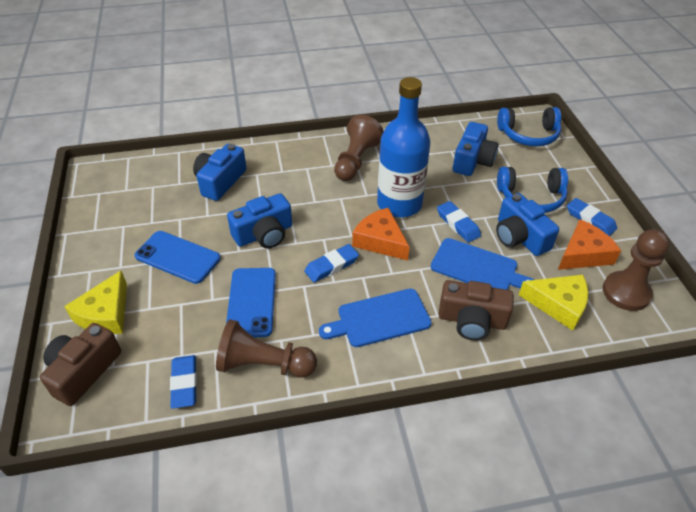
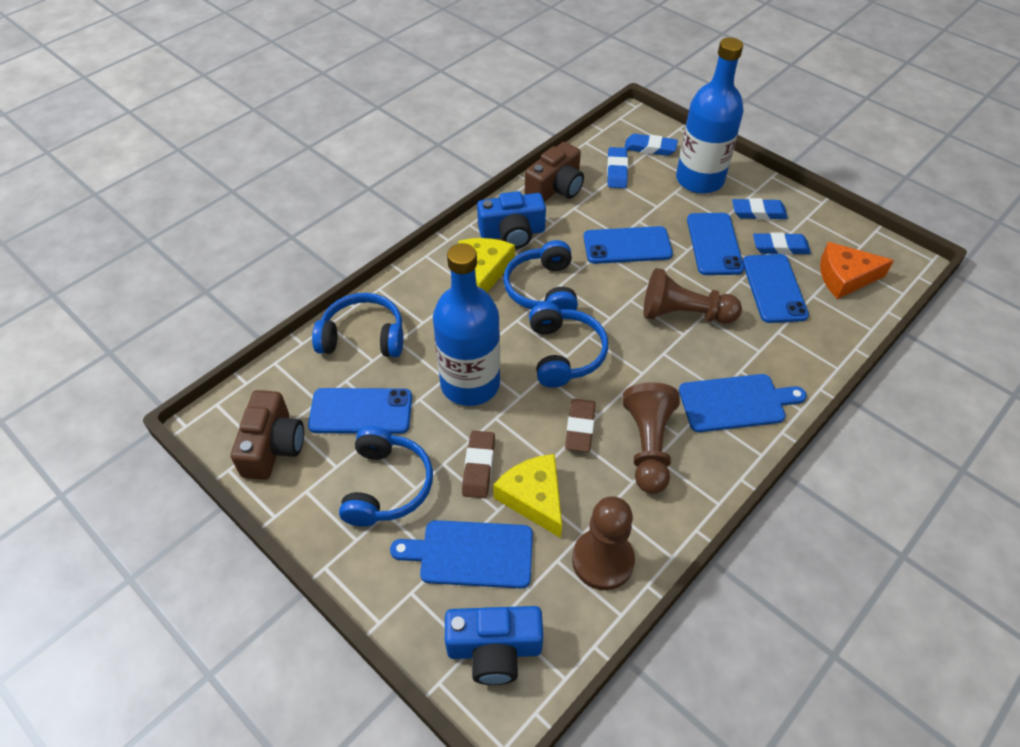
blue bottle: 1 -> 2
blue camera: 4 -> 2
blue headphones: 2 -> 4
blue phone: 2 -> 4
brown eraser: 0 -> 2
orange cheese: 2 -> 1

